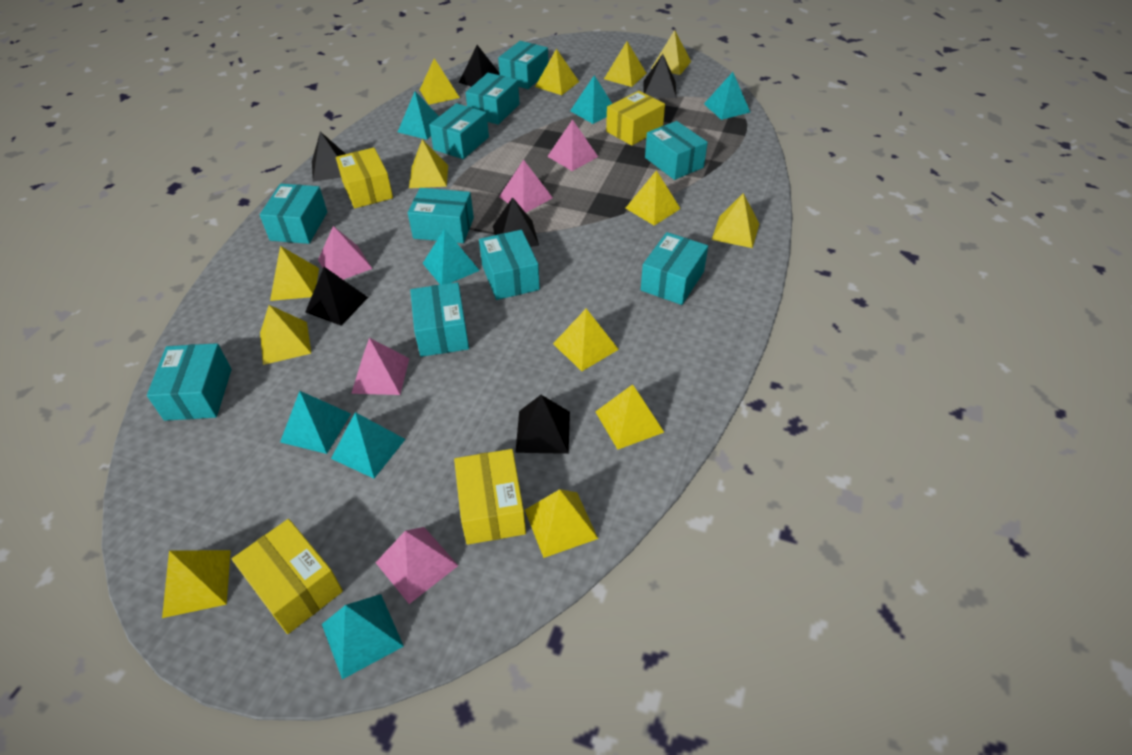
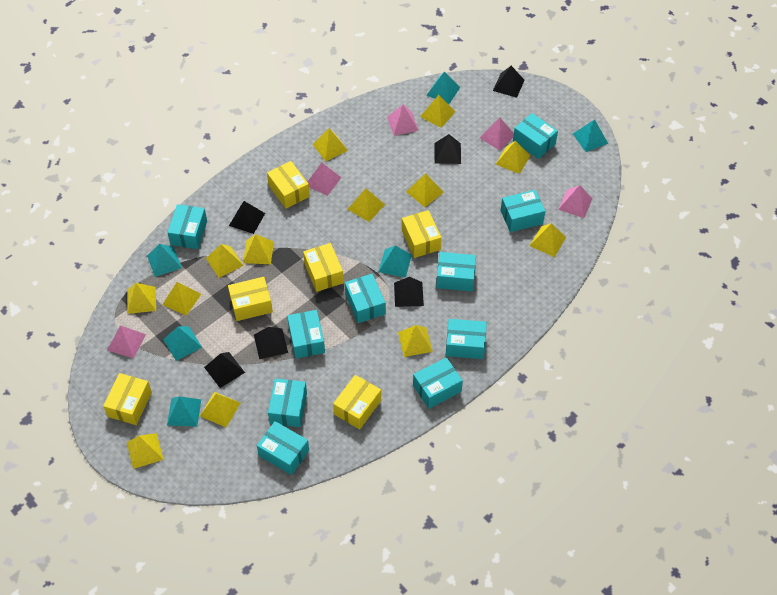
turquoise pyramid: 7 -> 6
yellow box: 4 -> 6

